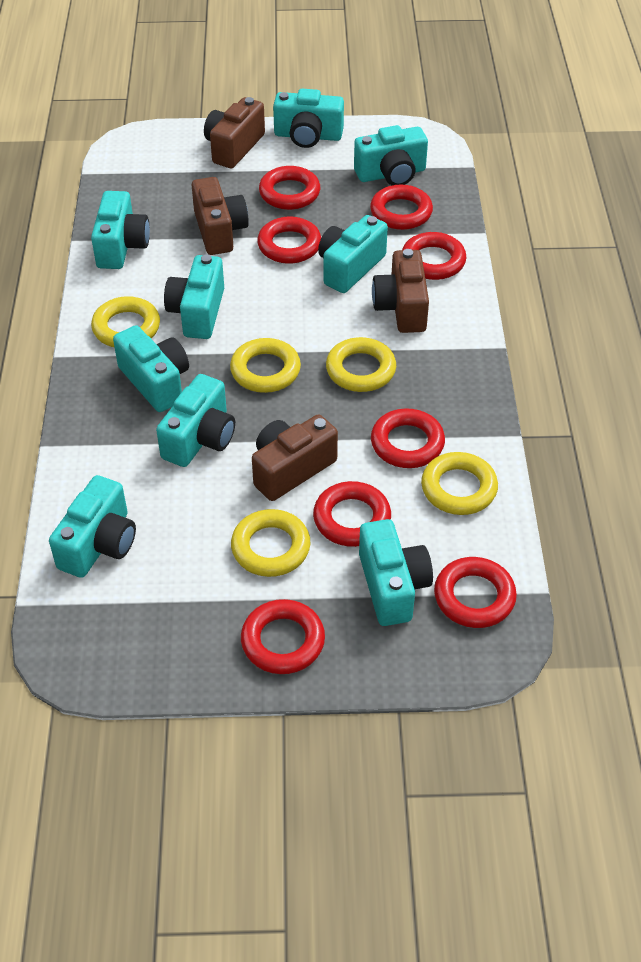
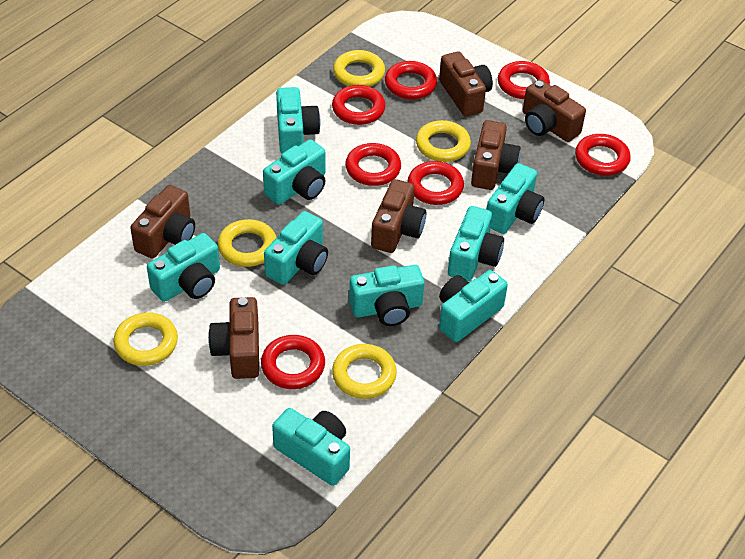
brown camera: 4 -> 6
red ring: 8 -> 7

